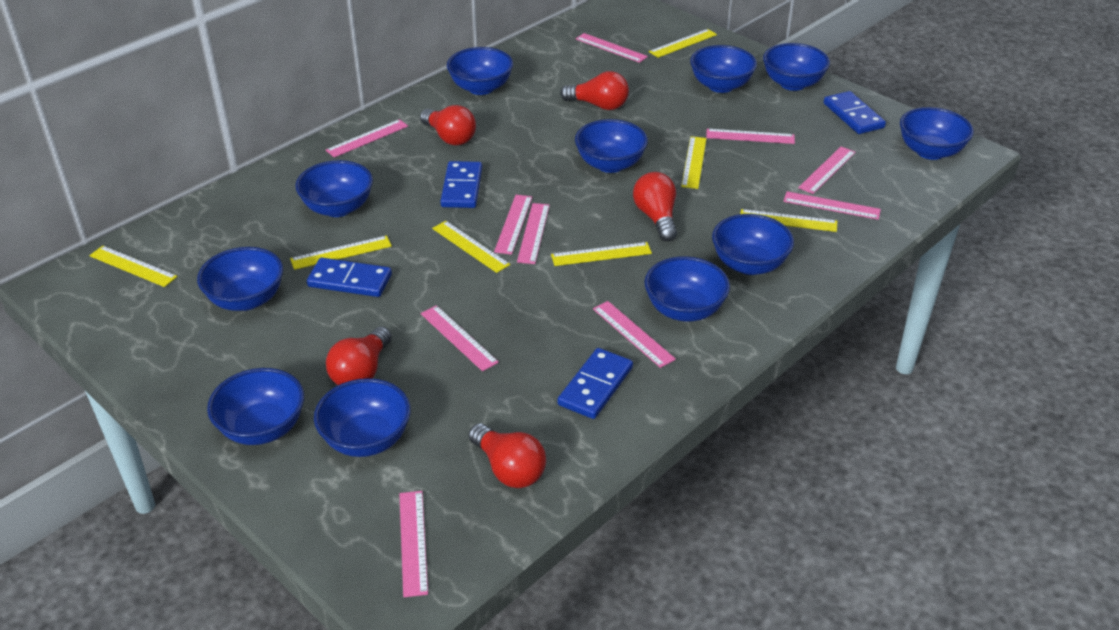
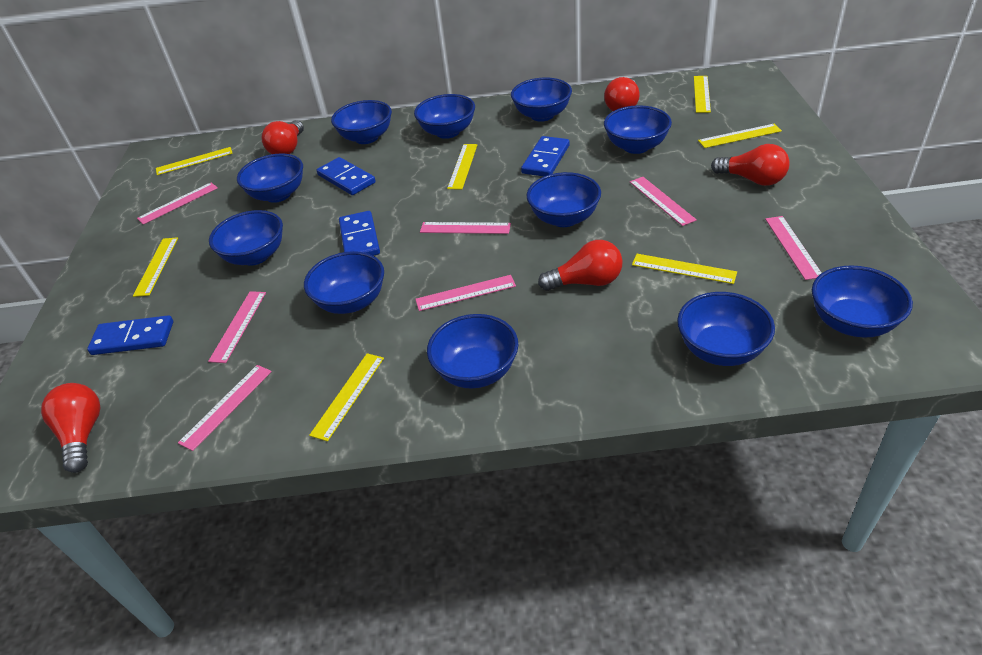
pink ruler: 10 -> 7

